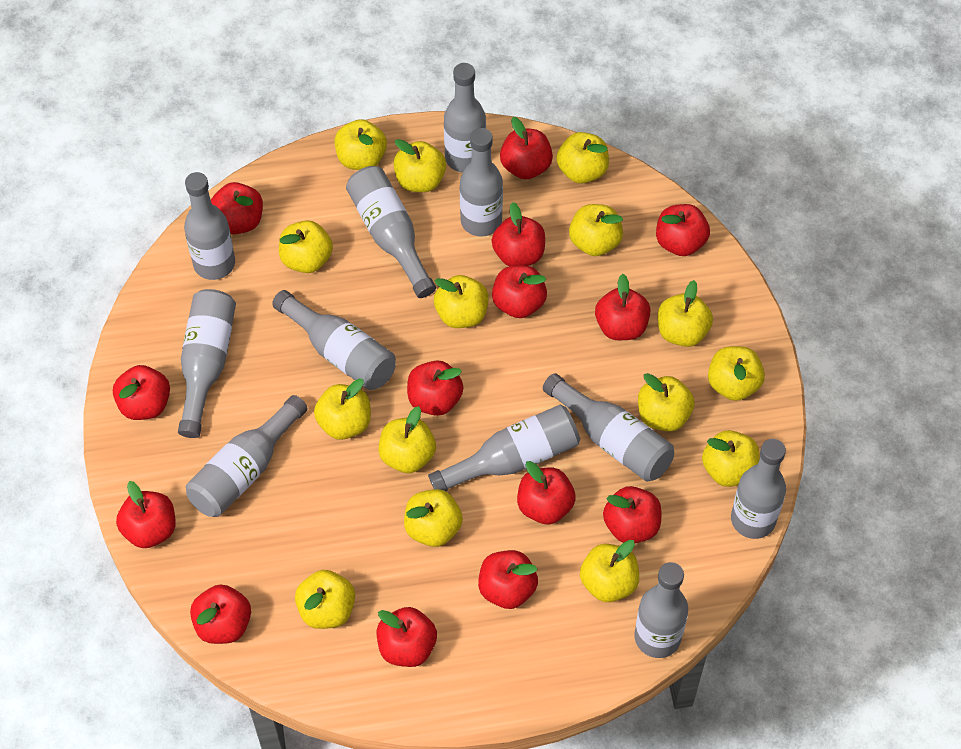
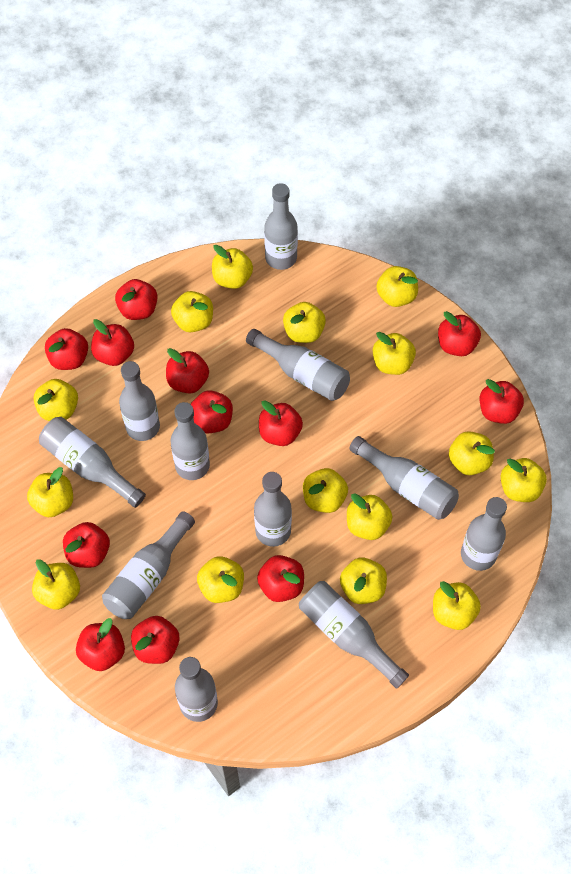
red apple: 14 -> 12

